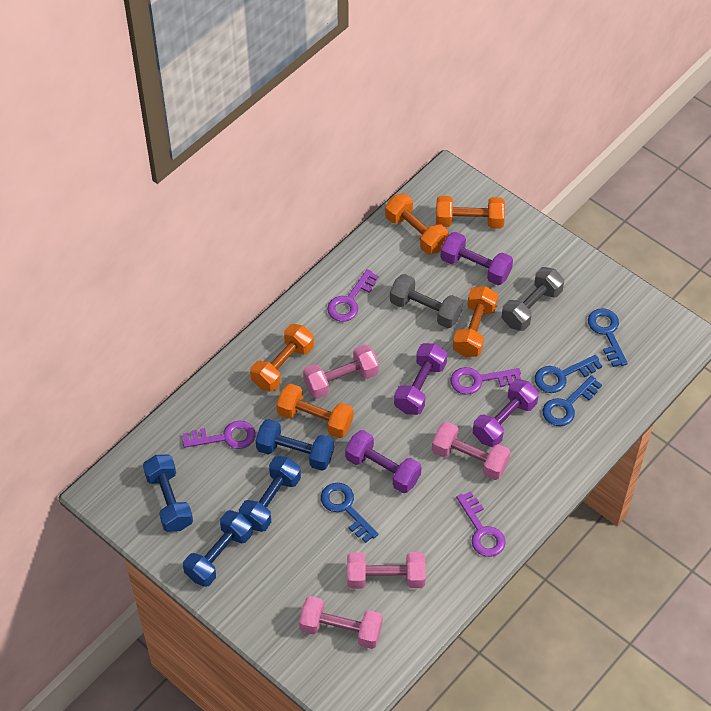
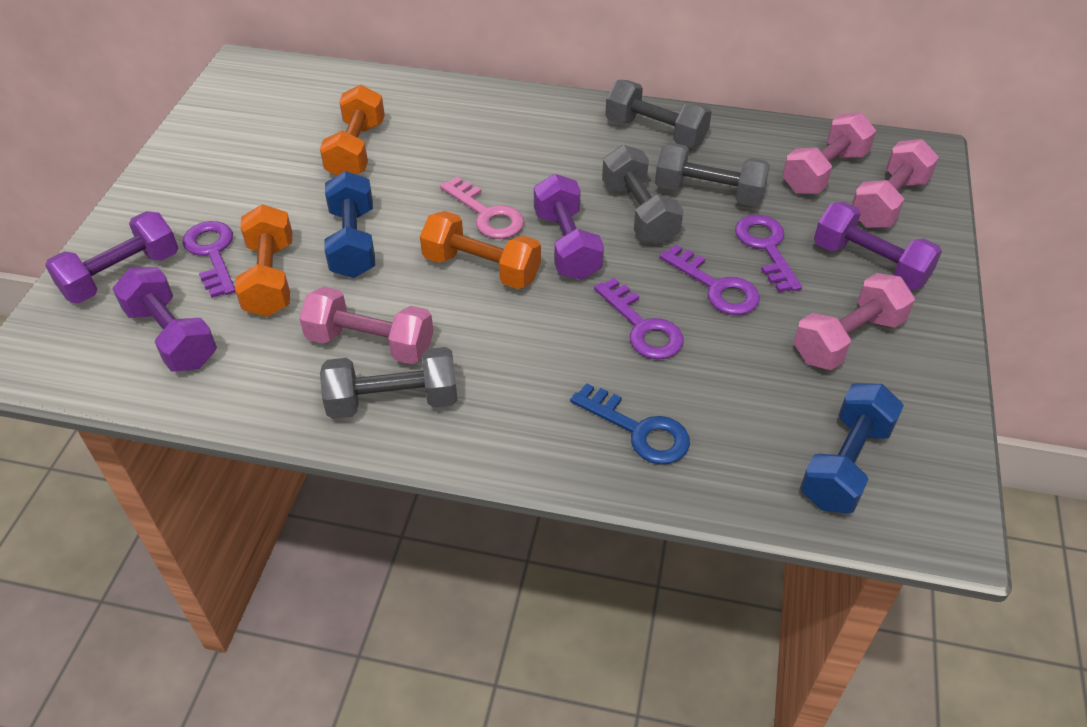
blue dumbbell: 4 -> 2
blue key: 4 -> 1
grey dumbbell: 2 -> 4
orange dumbbell: 5 -> 3
pink key: 0 -> 1

